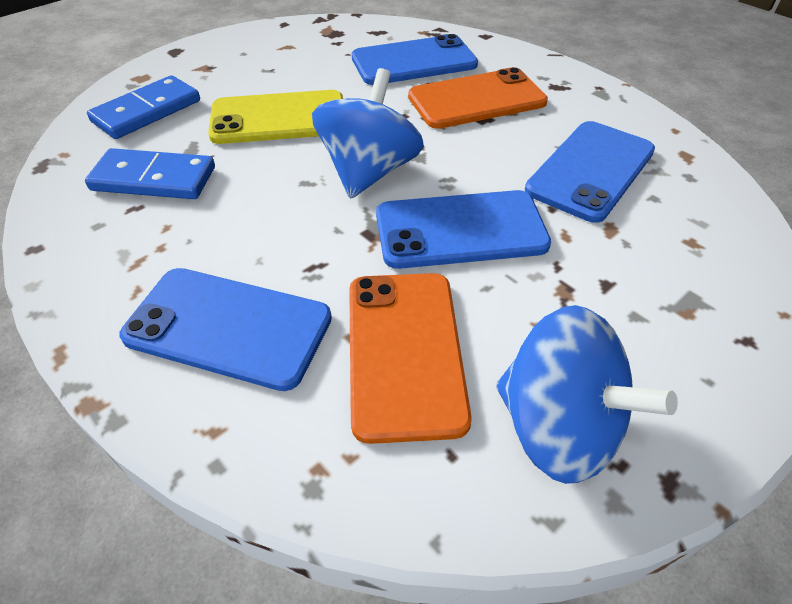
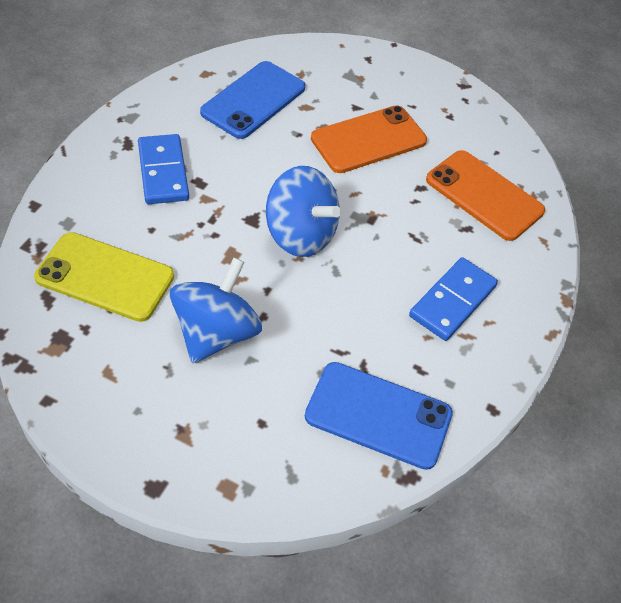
blue phone: 4 -> 2

